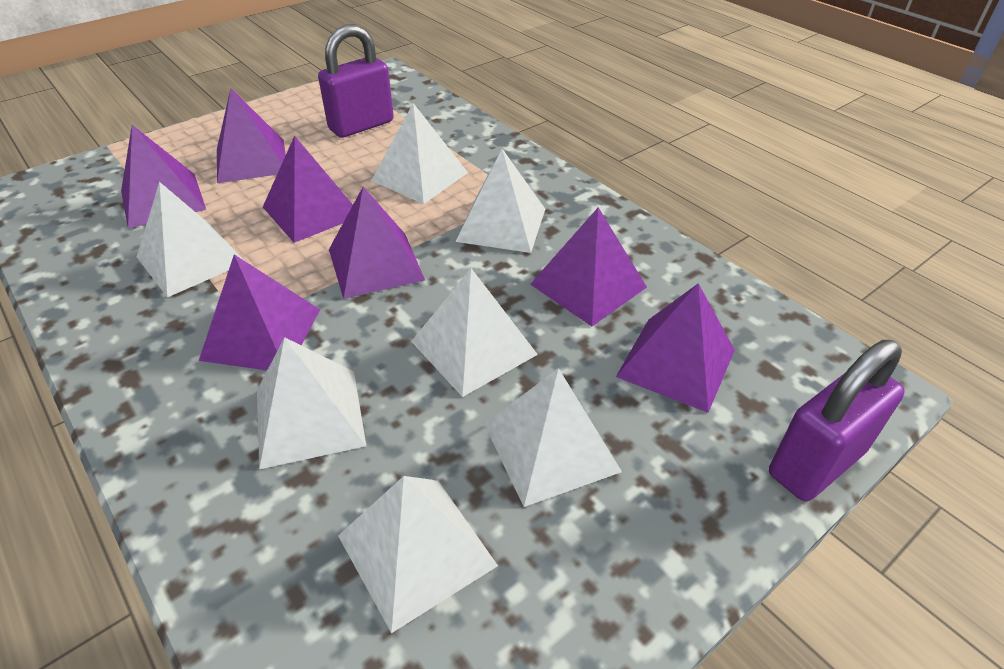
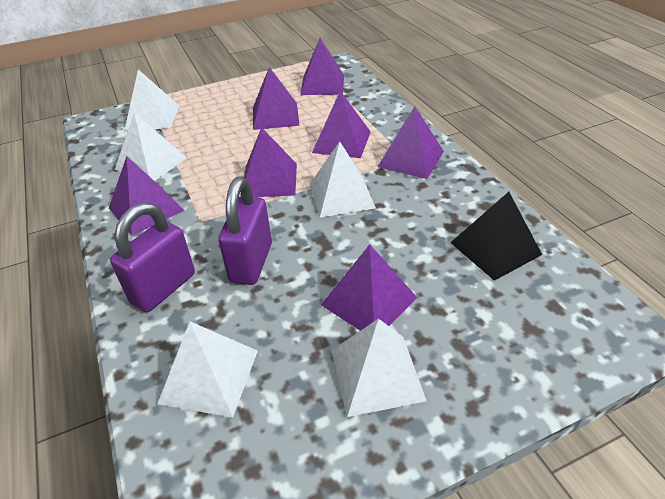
black pyramid: 0 -> 1
white pyramid: 7 -> 5

